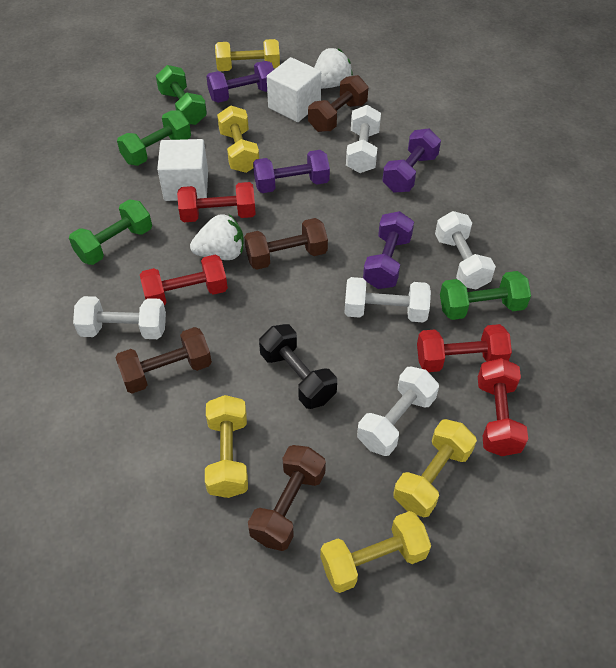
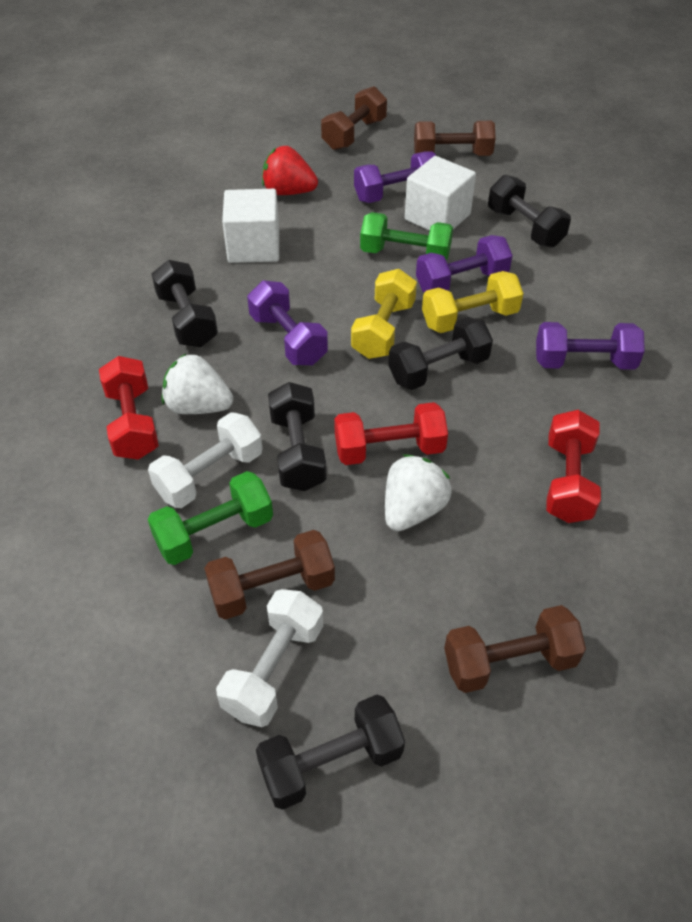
black dumbbell: 1 -> 5
green dumbbell: 4 -> 2
red dumbbell: 4 -> 3
red strawberry: 0 -> 1
white dumbbell: 5 -> 2
yellow dumbbell: 5 -> 2

